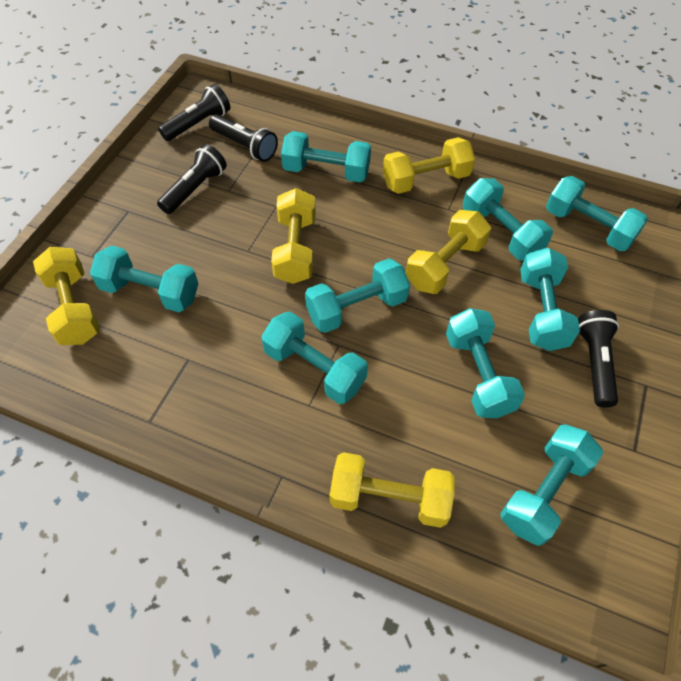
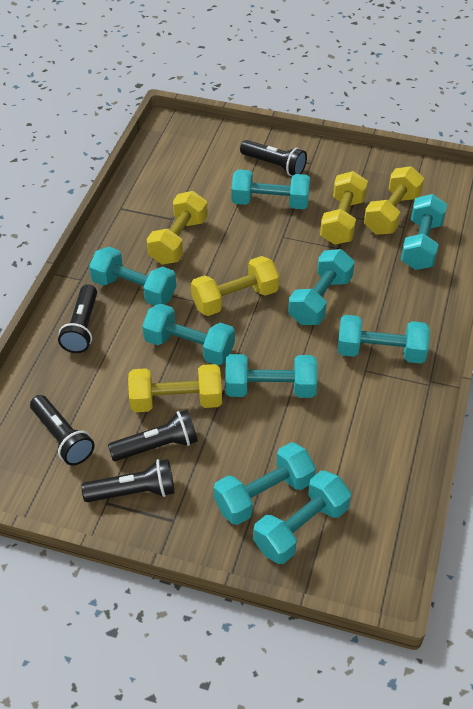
black flashlight: 4 -> 5

